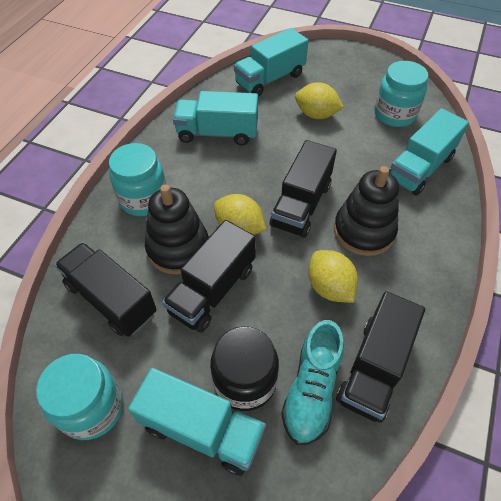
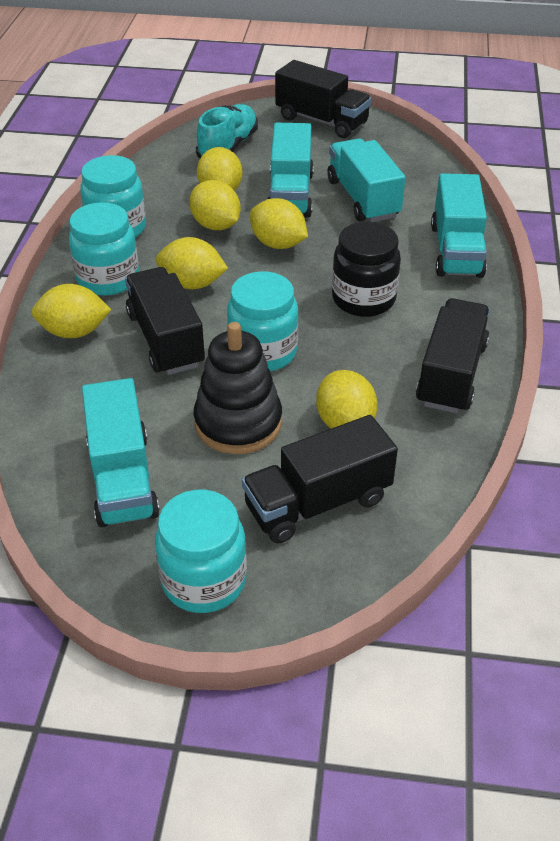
black stacking toy: 2 -> 1
turquoise jar: 3 -> 4
yellow lemon: 3 -> 6

